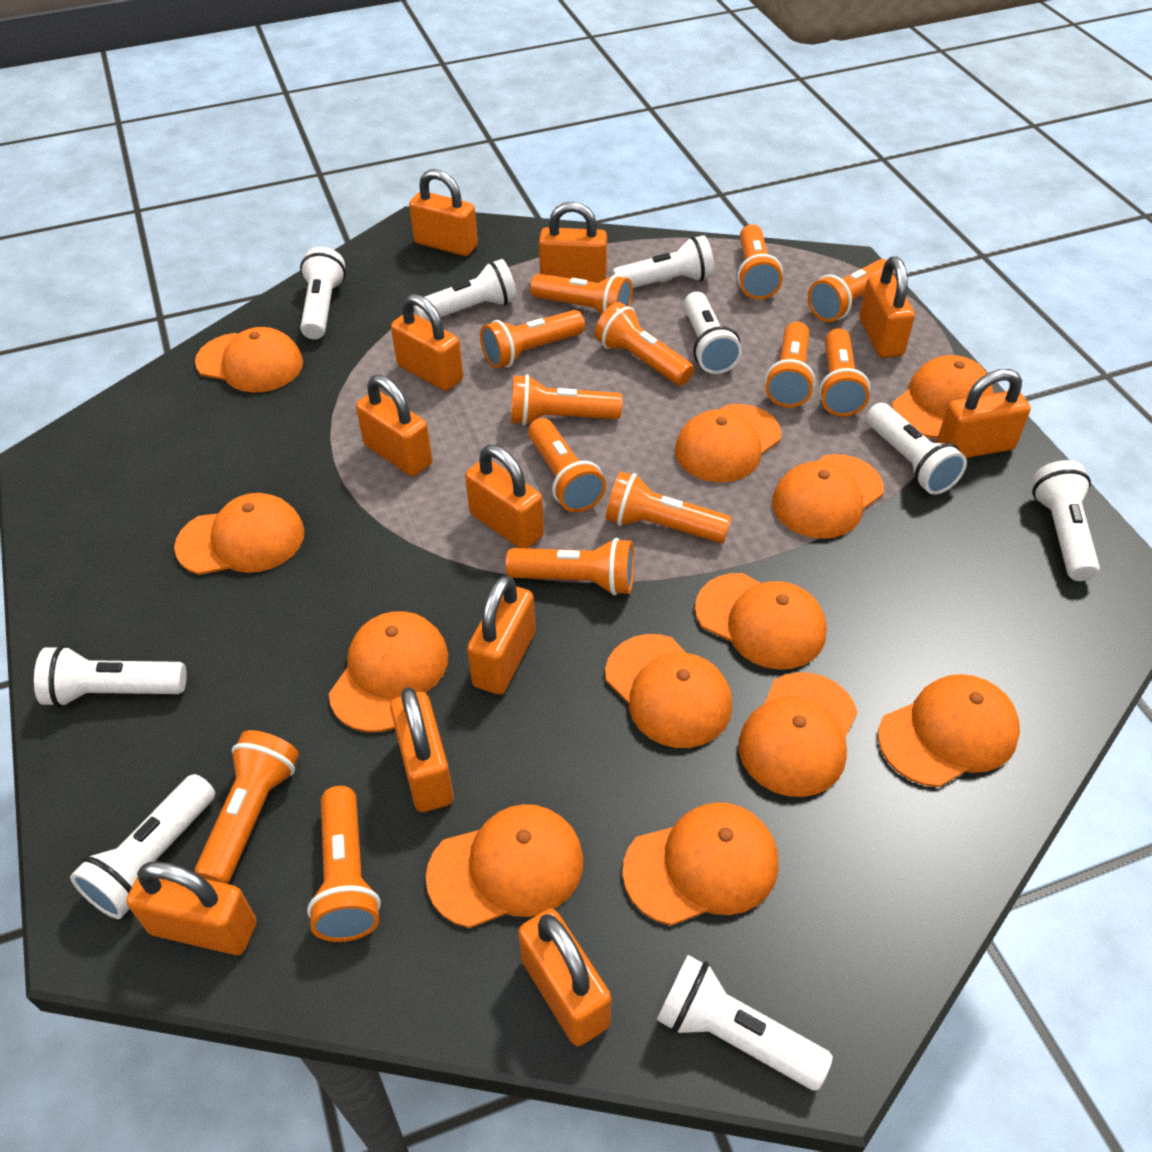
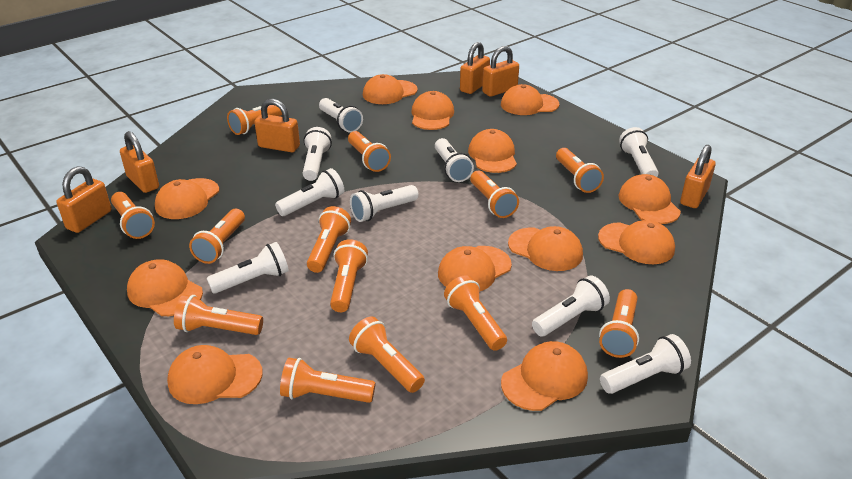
orange padlock: 11 -> 6

